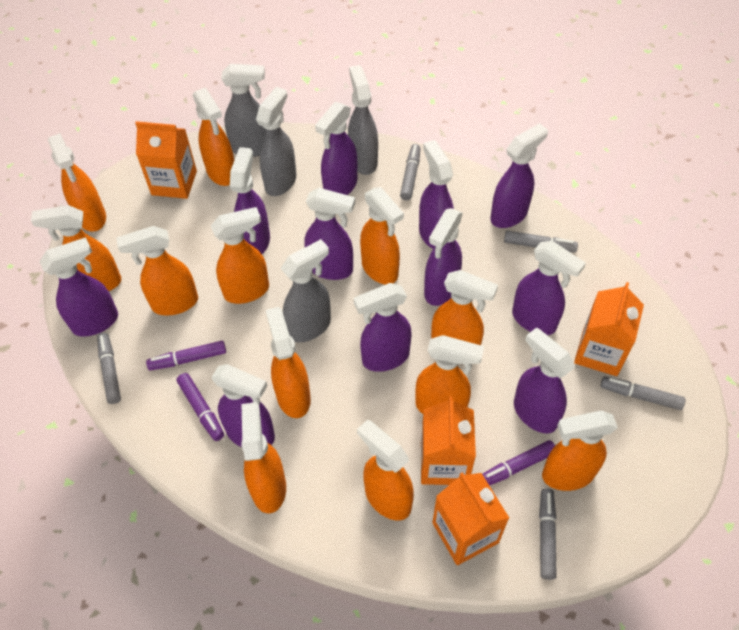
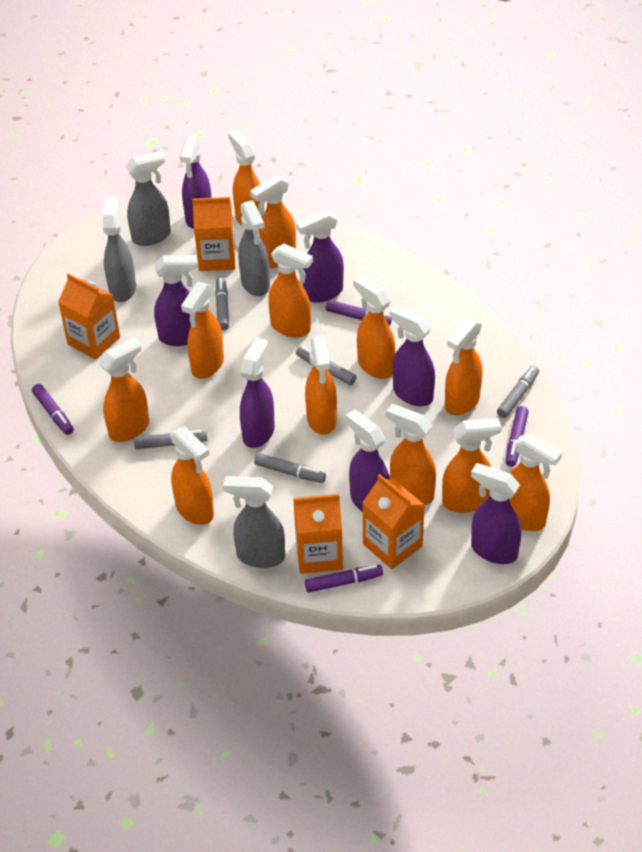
purple marker: 3 -> 4
purple spray bottle: 11 -> 7

